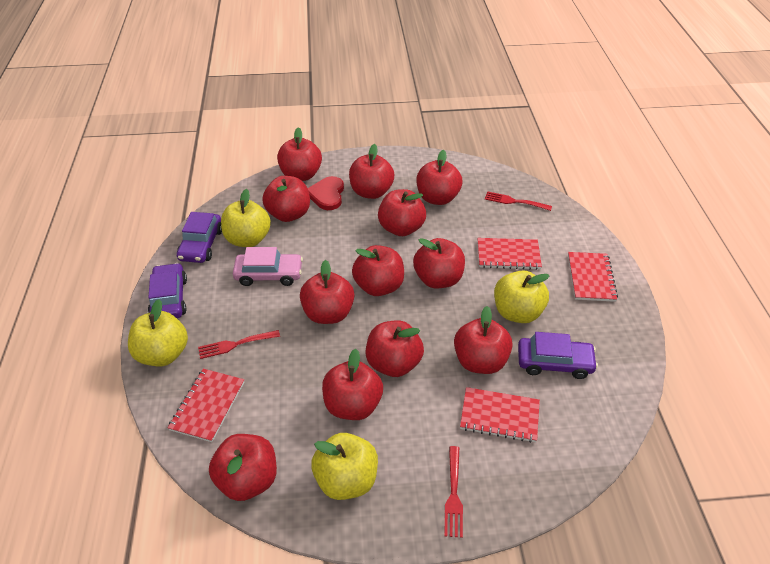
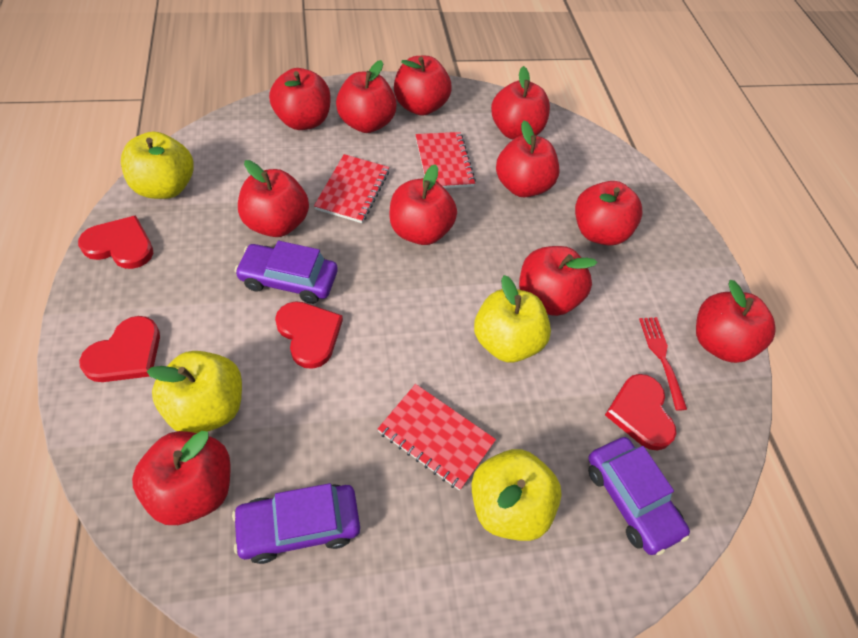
pink car: 1 -> 0
red apple: 12 -> 11
red fork: 3 -> 1
red heart: 1 -> 4
red notebook: 4 -> 3

